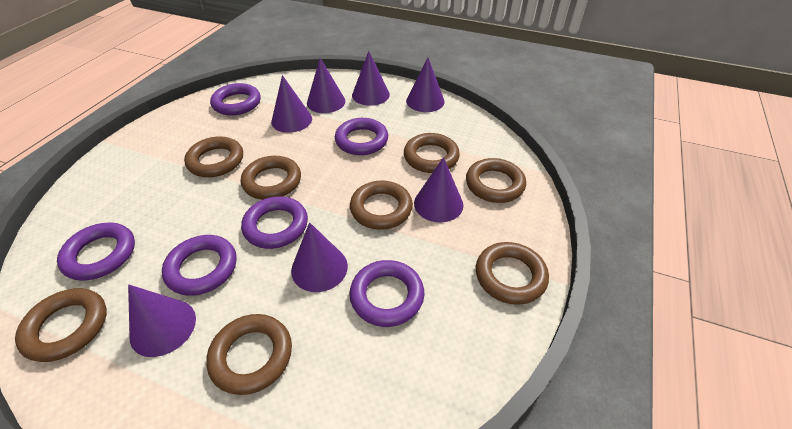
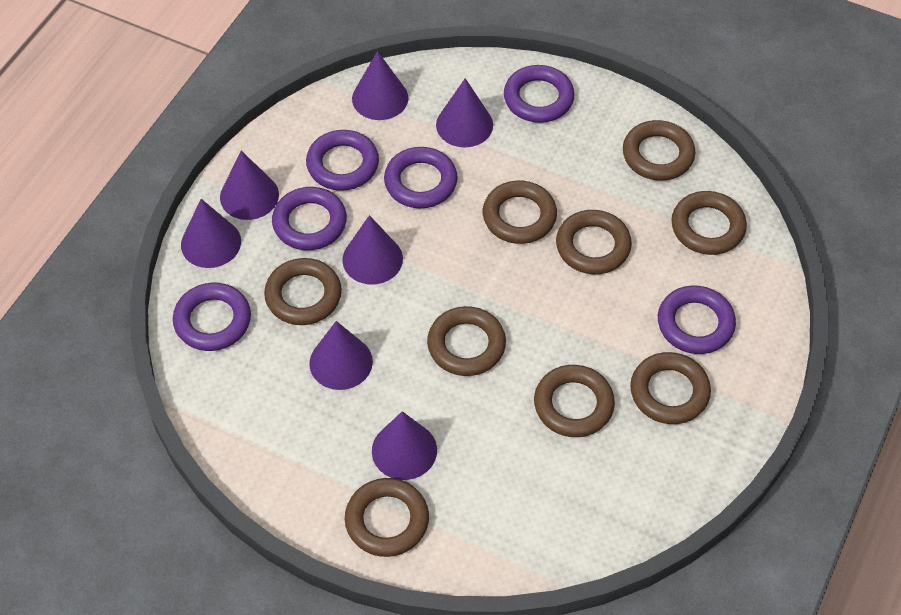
brown ring: 8 -> 9

